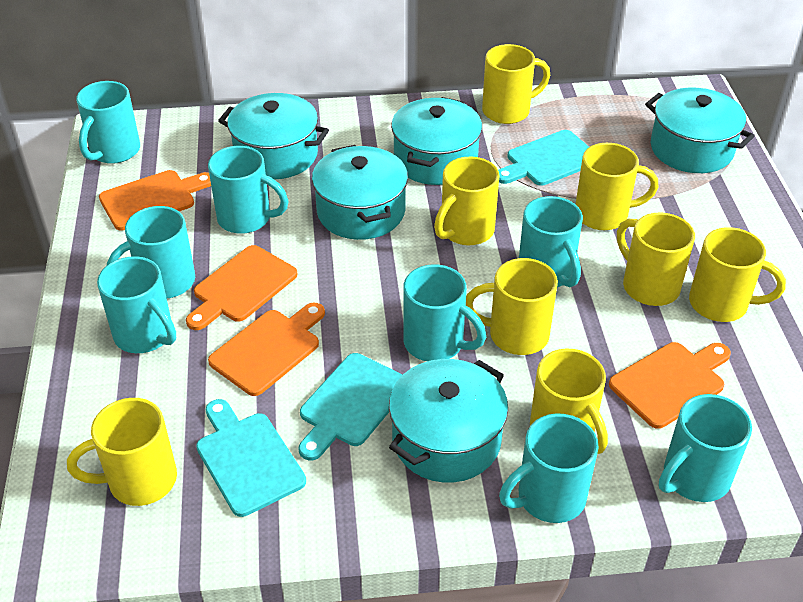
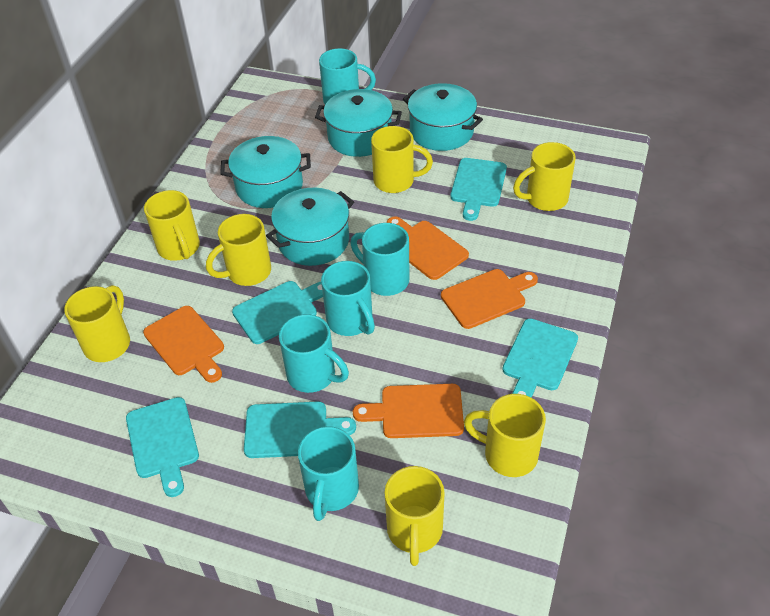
turquoise cutting board: 3 -> 5
turquoise mug: 8 -> 5
turquoise pot: 5 -> 4
yellow mug: 8 -> 7

